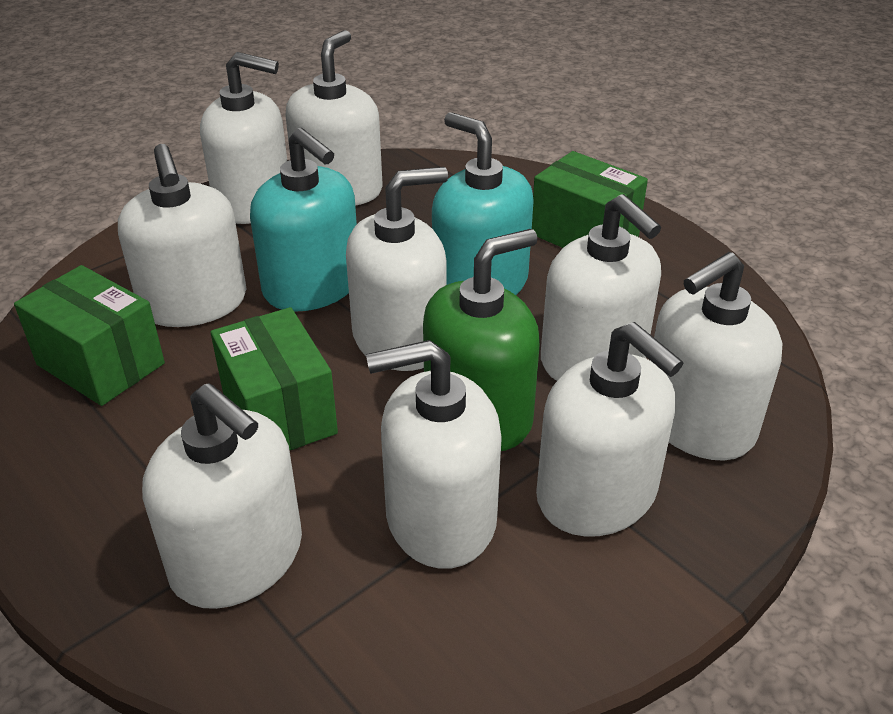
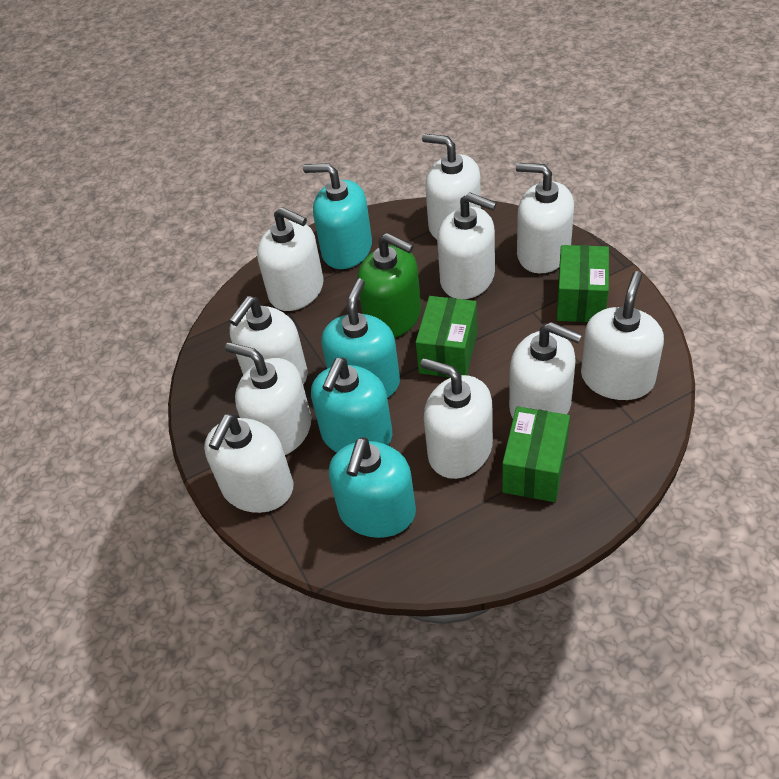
turquoise soap dispenser: 2 -> 4
white soap dispenser: 9 -> 10

